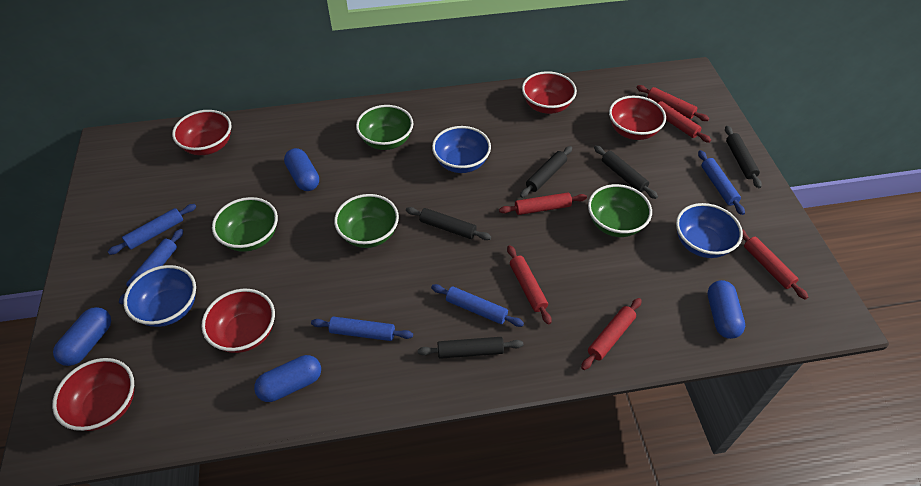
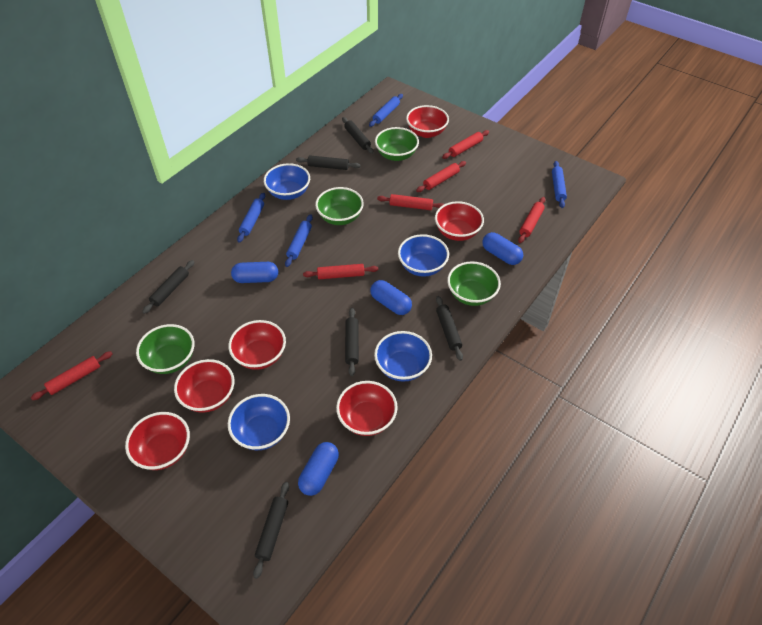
black rolling pin: 5 -> 6
blue bowl: 3 -> 4
blue rolling pin: 5 -> 4
red bowl: 5 -> 6

